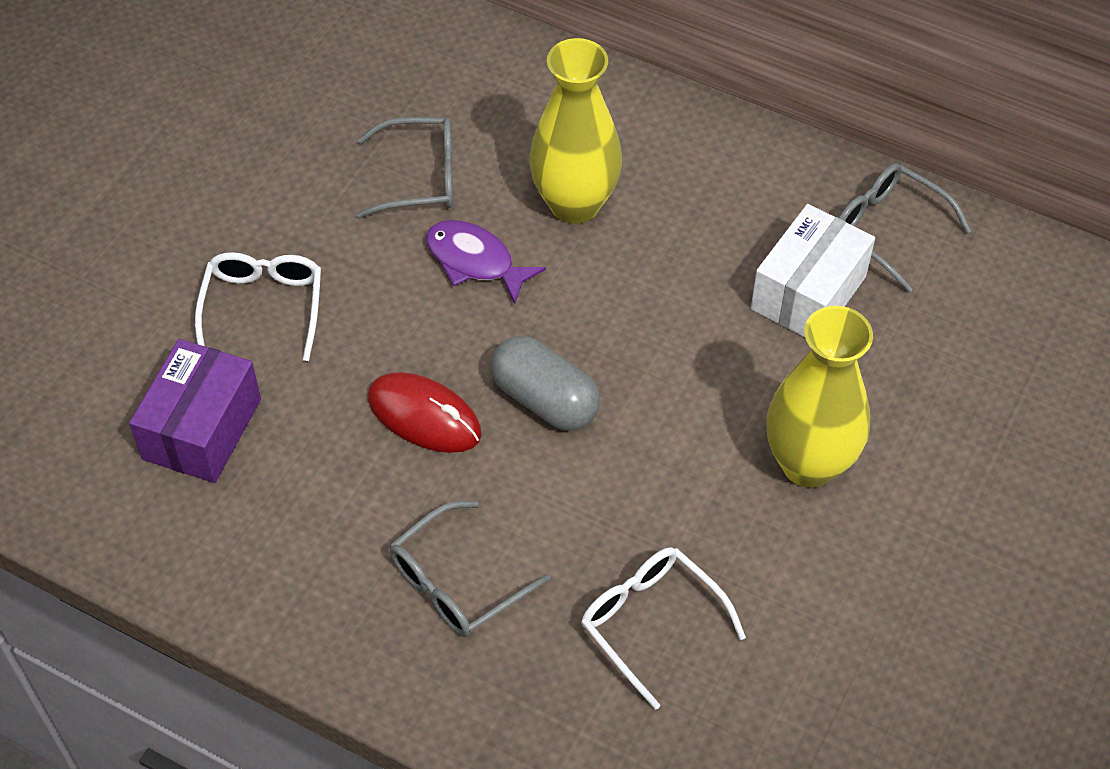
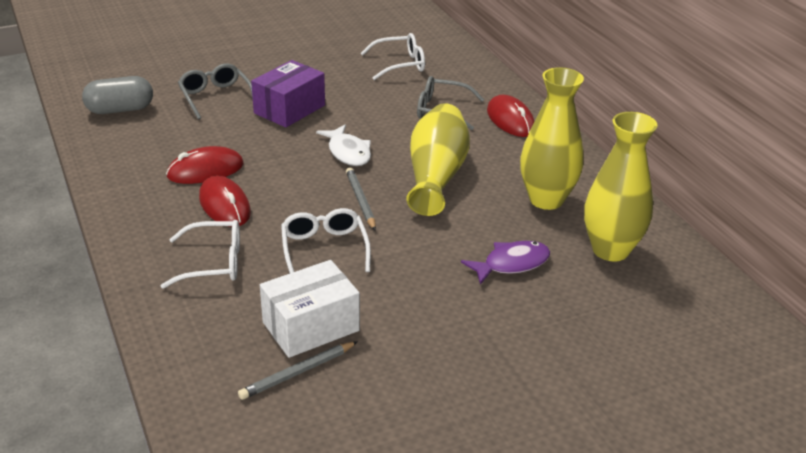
grey glasses: 3 -> 2
grey pencil: 0 -> 2
red mouse: 1 -> 3
white fish: 0 -> 1
white glasses: 2 -> 3
yellow vase: 2 -> 3

